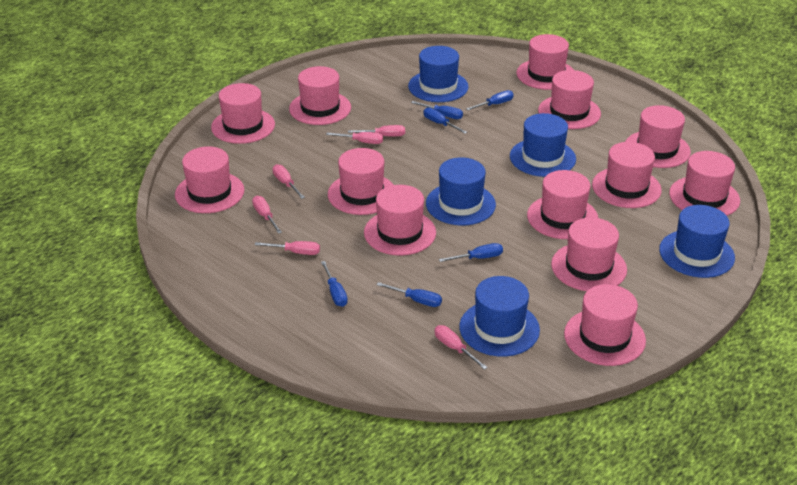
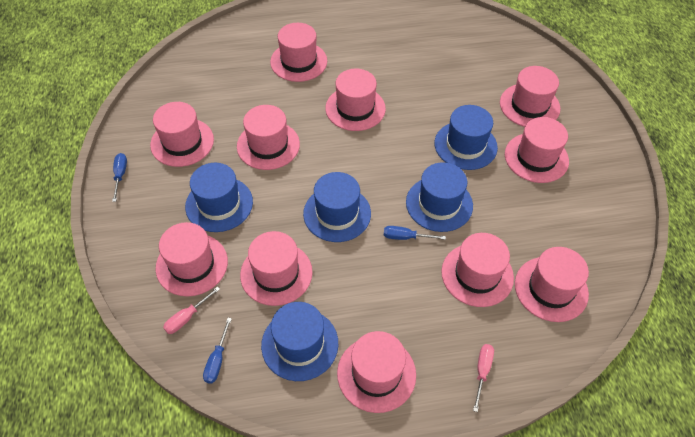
blue screwdriver: 6 -> 3
pink hat: 13 -> 11
pink screwdriver: 6 -> 2

